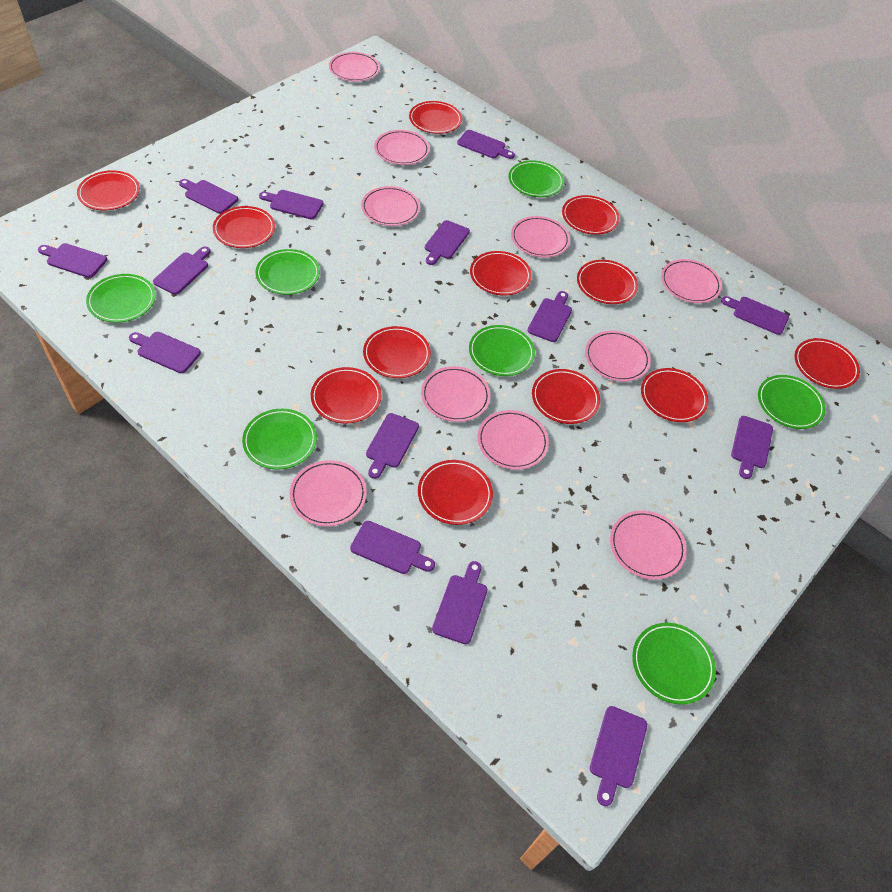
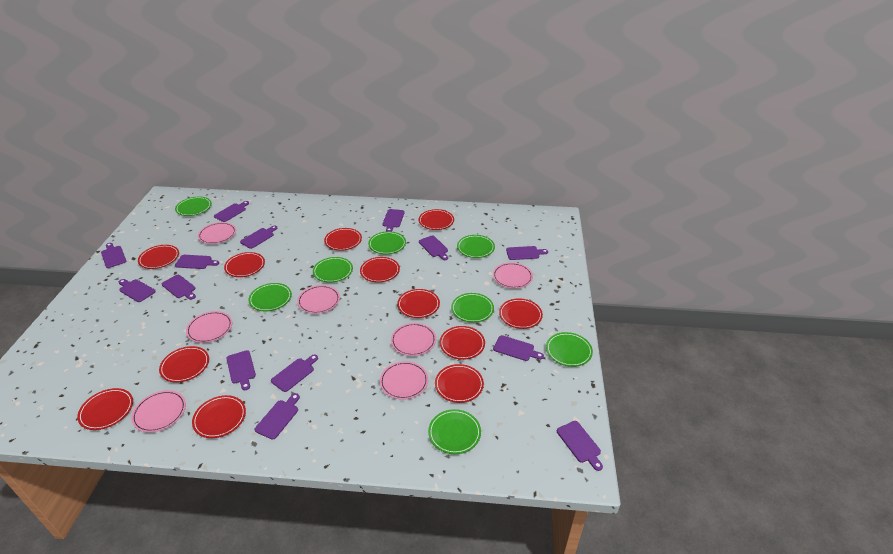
green plate: 7 -> 8
pink plate: 10 -> 7

